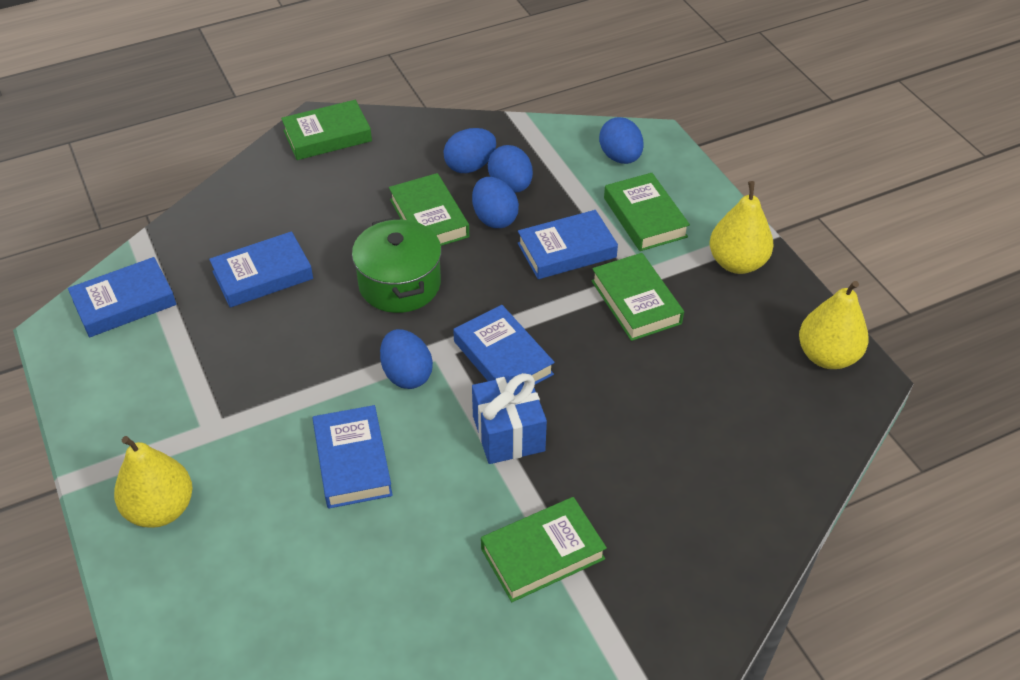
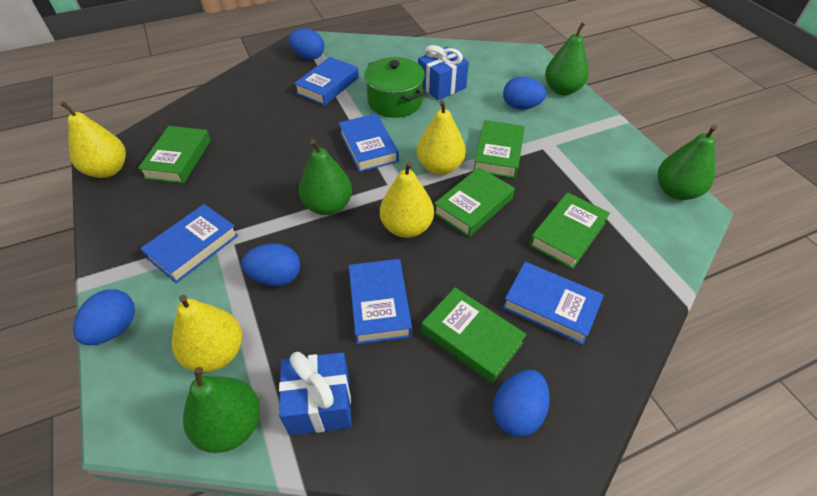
blue gift: 1 -> 2
green pear: 0 -> 4
yellow pear: 3 -> 4

